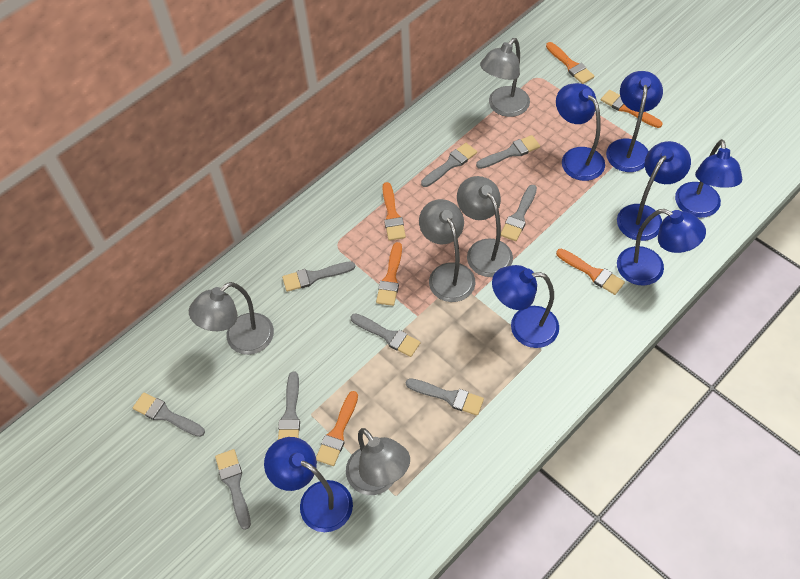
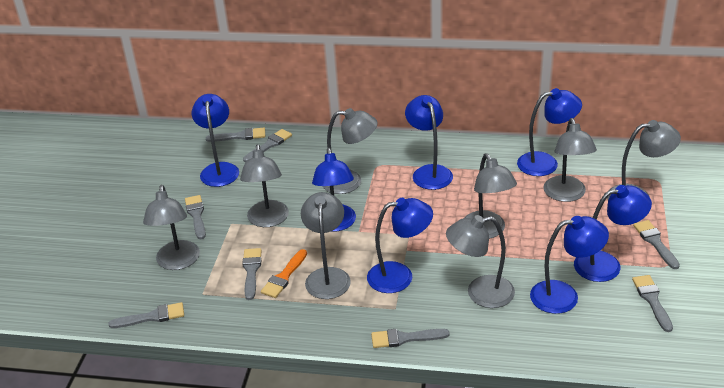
grey brush: 9 -> 8
grey lamp: 5 -> 8
orange brush: 6 -> 1

